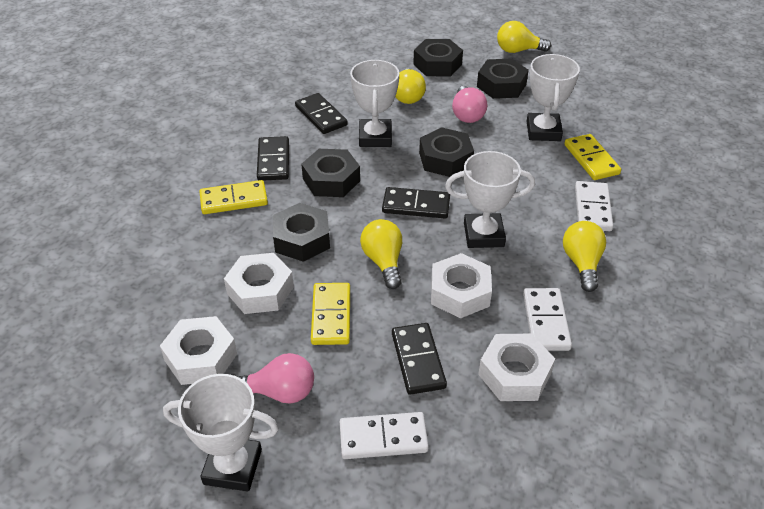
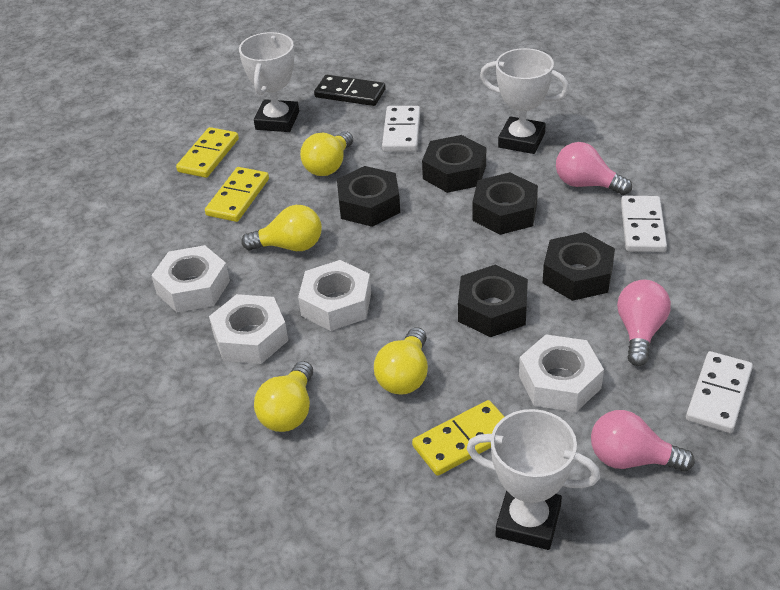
black domino: 4 -> 1
pink light bulb: 2 -> 3
white trophy: 4 -> 3

